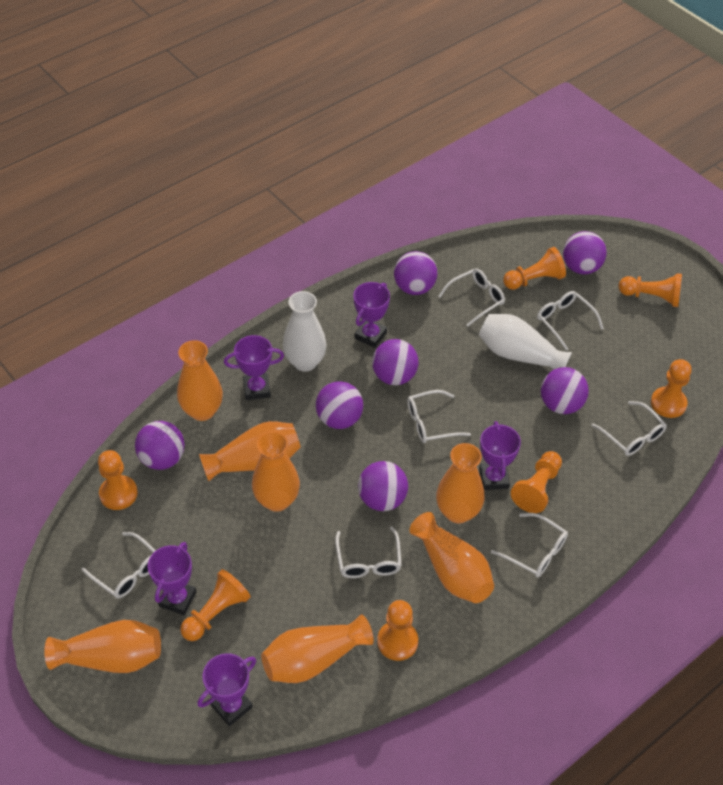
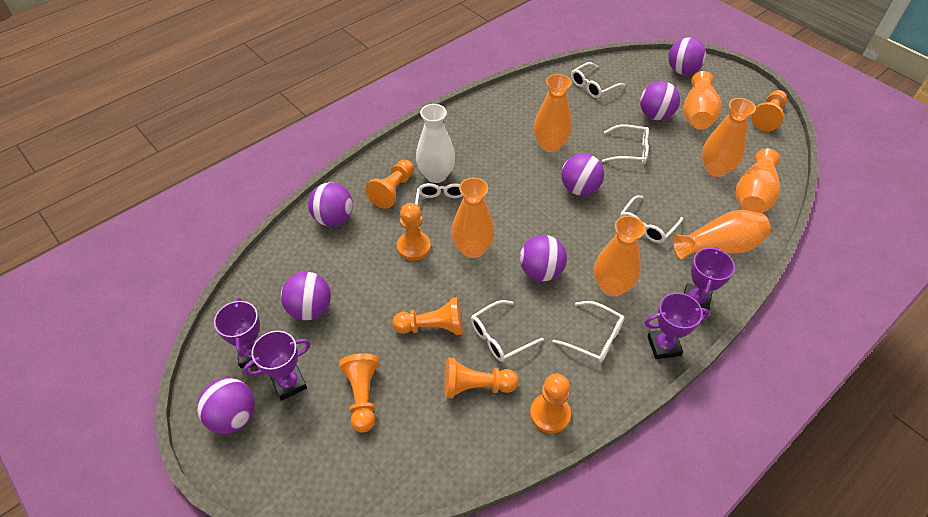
purple trophy: 5 -> 4
white glasses: 7 -> 6
white vase: 2 -> 1

